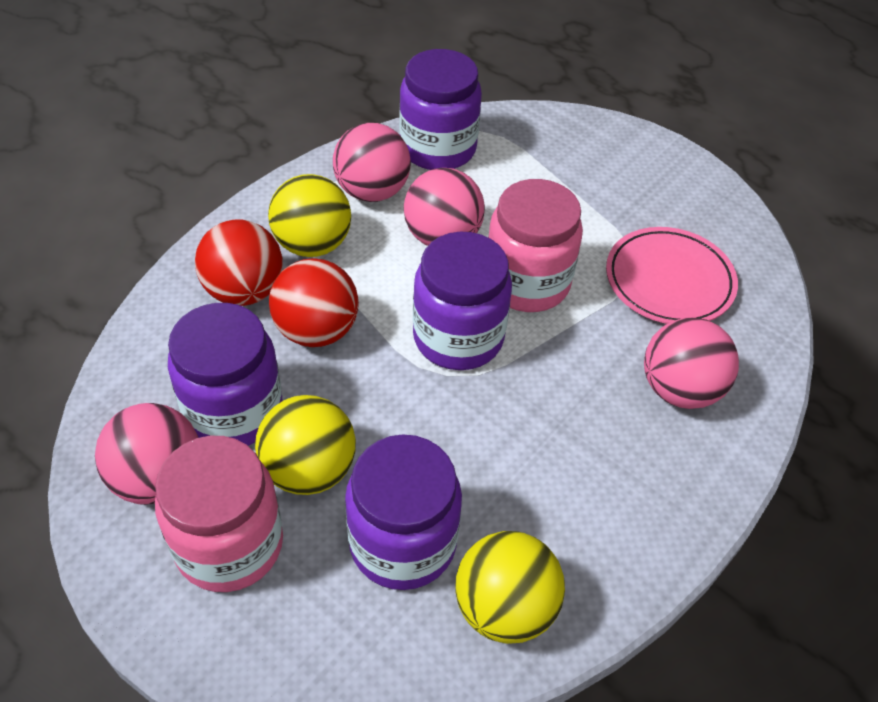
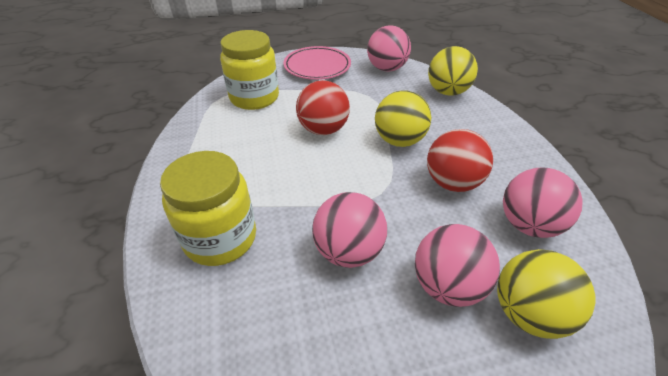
pink jar: 2 -> 0
purple jar: 4 -> 0
yellow jar: 0 -> 2

